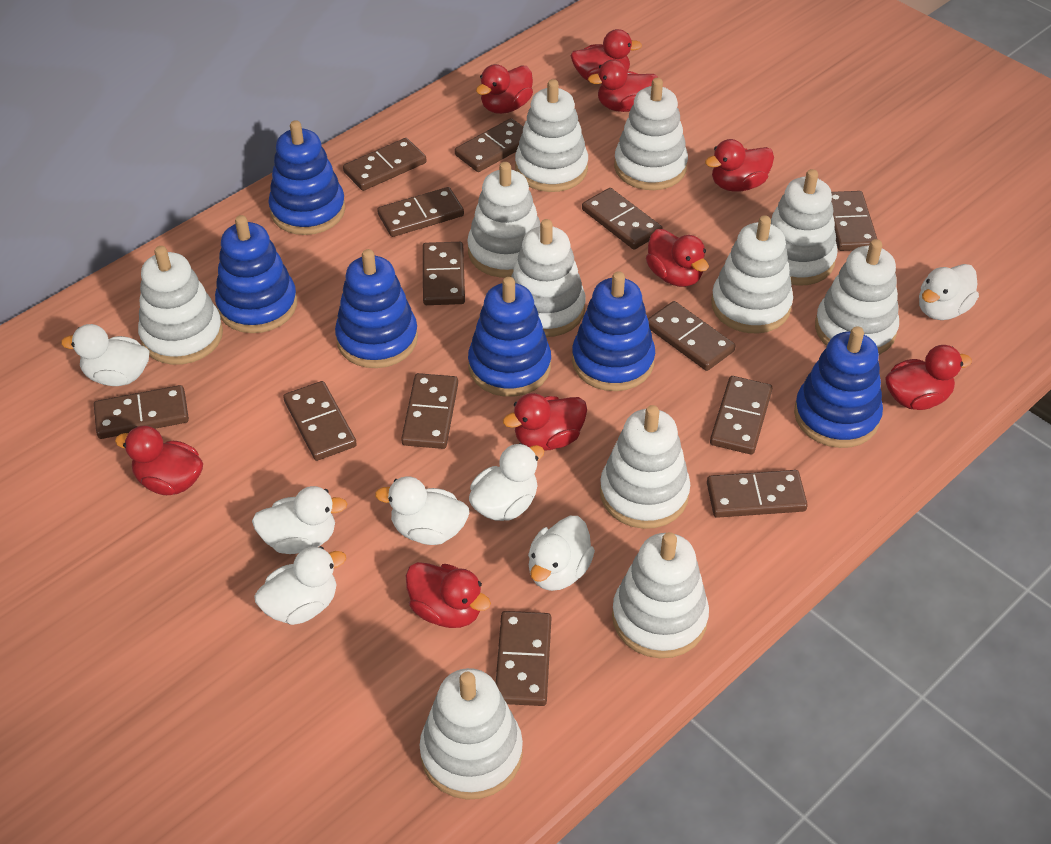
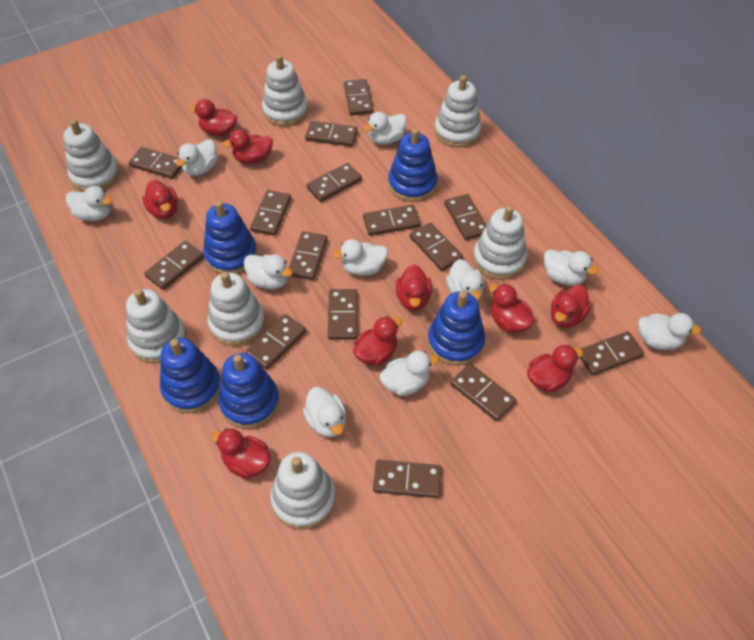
blue stacking toy: 6 -> 5
brown domino: 13 -> 15
white duck: 7 -> 10
white stacking toy: 11 -> 7

